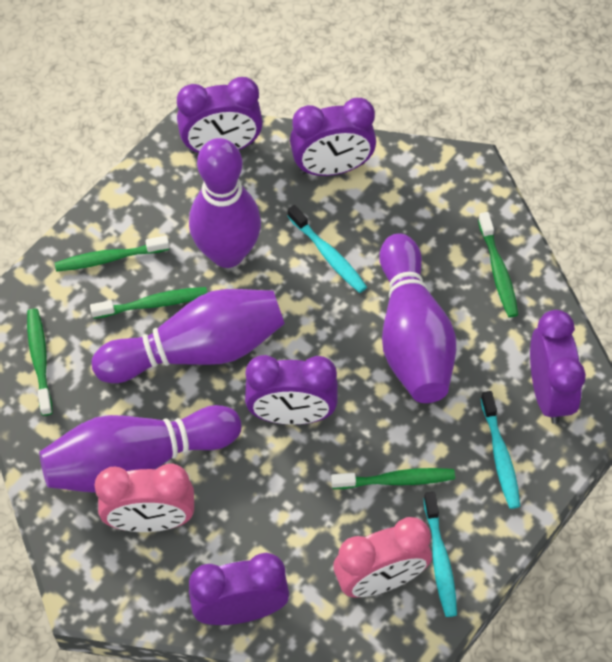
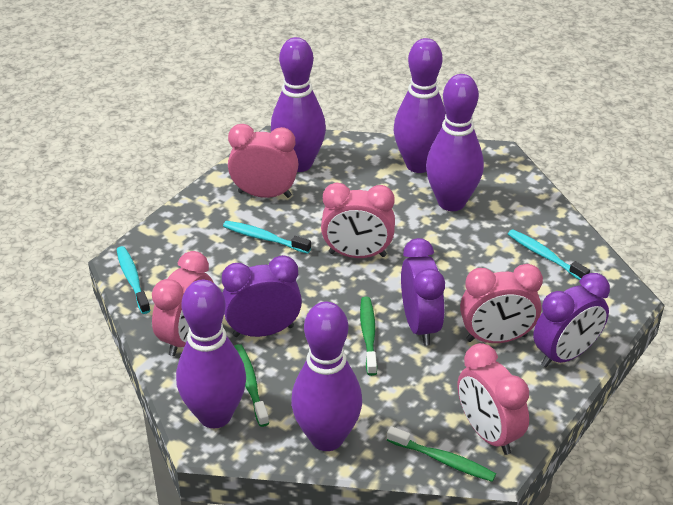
green toothbrush: 5 -> 3
pink clock: 2 -> 5
purple bowling pin: 4 -> 5
purple clock: 5 -> 3

